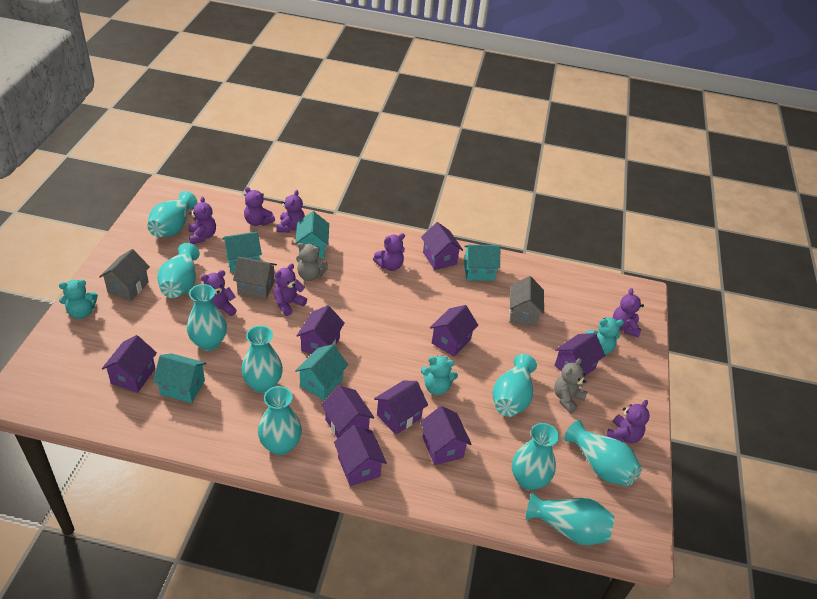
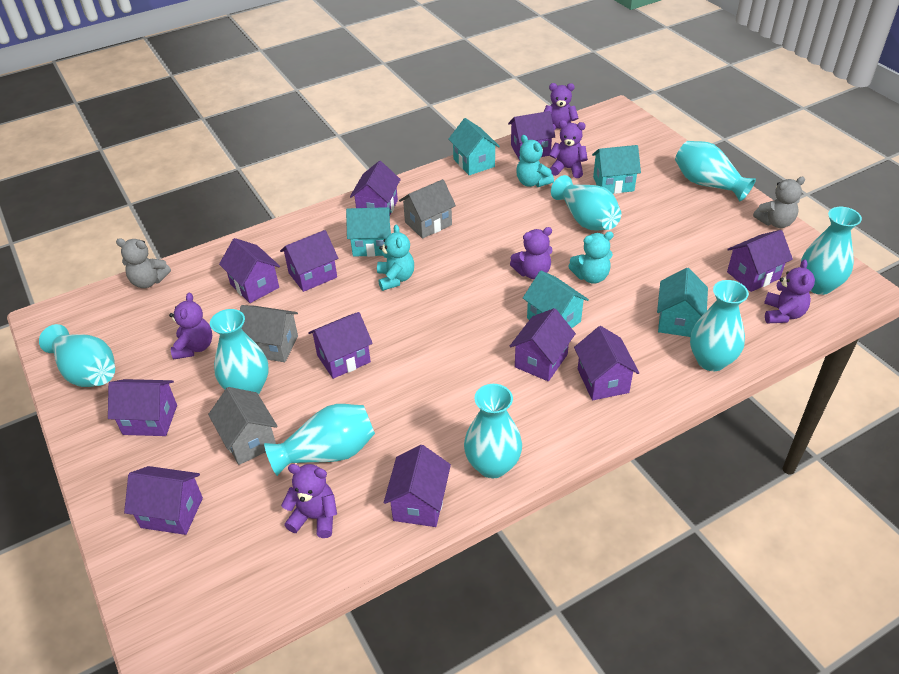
purple house: 9 -> 11
purple teddy bear: 8 -> 6
turquoise vase: 9 -> 8

